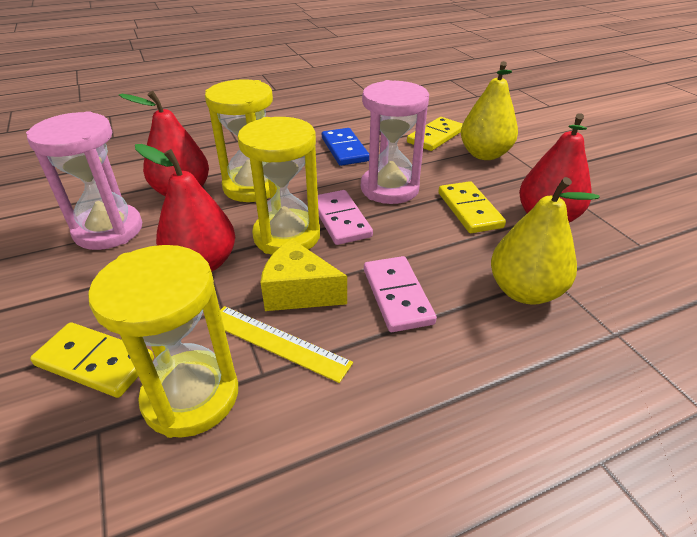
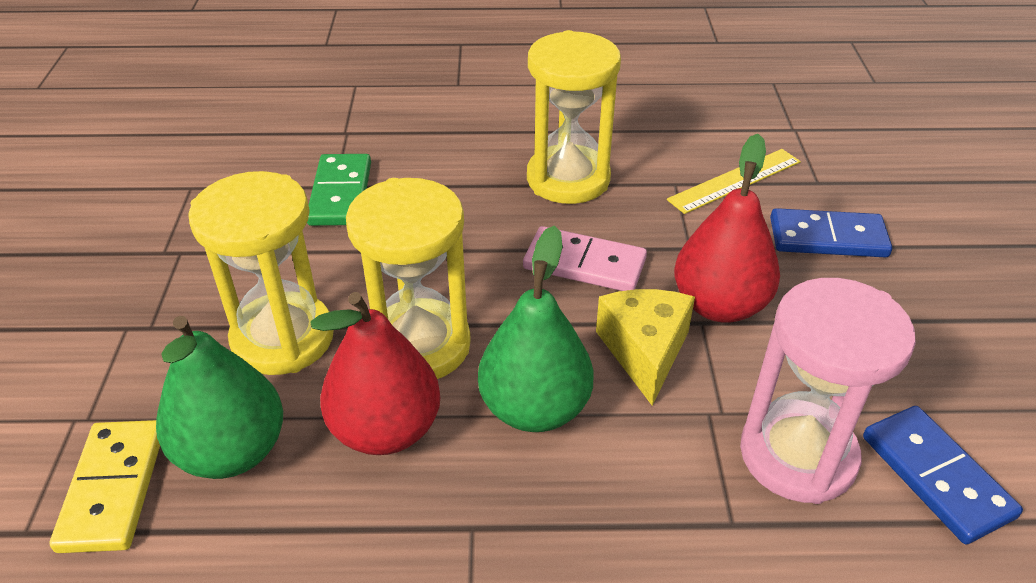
blue domino: 1 -> 2
green domino: 0 -> 1
green pear: 0 -> 2
pink domino: 2 -> 1
pink hourglass: 2 -> 1
red pear: 3 -> 2
yellow domino: 3 -> 1
yellow pear: 2 -> 0

